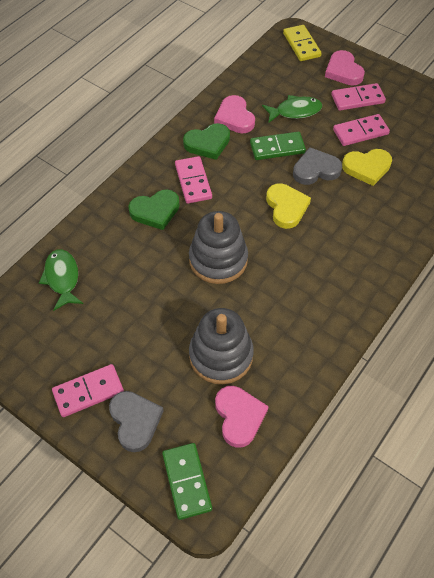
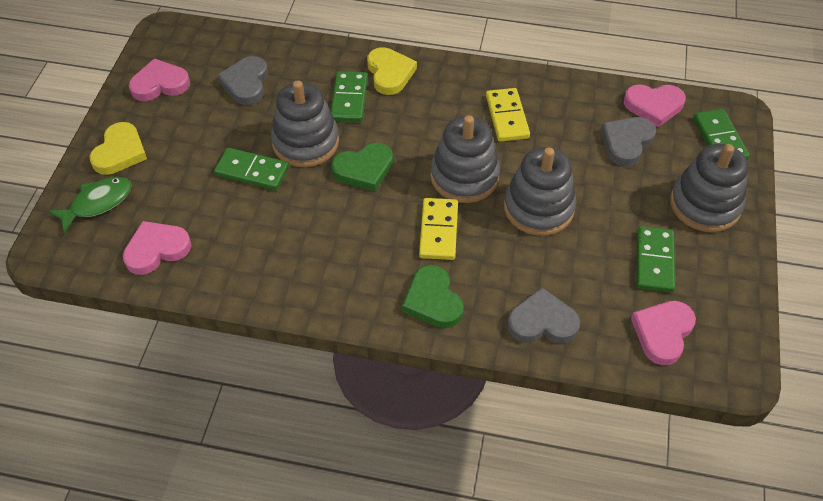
green domino: 2 -> 4
green fish: 2 -> 1
grey heart: 2 -> 3
grey stacking toy: 2 -> 4
pink domino: 4 -> 0
pink heart: 3 -> 4
yellow domino: 1 -> 2

